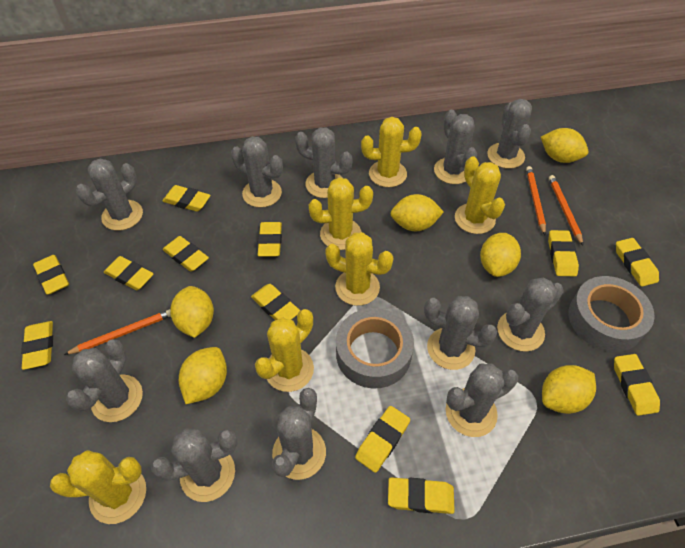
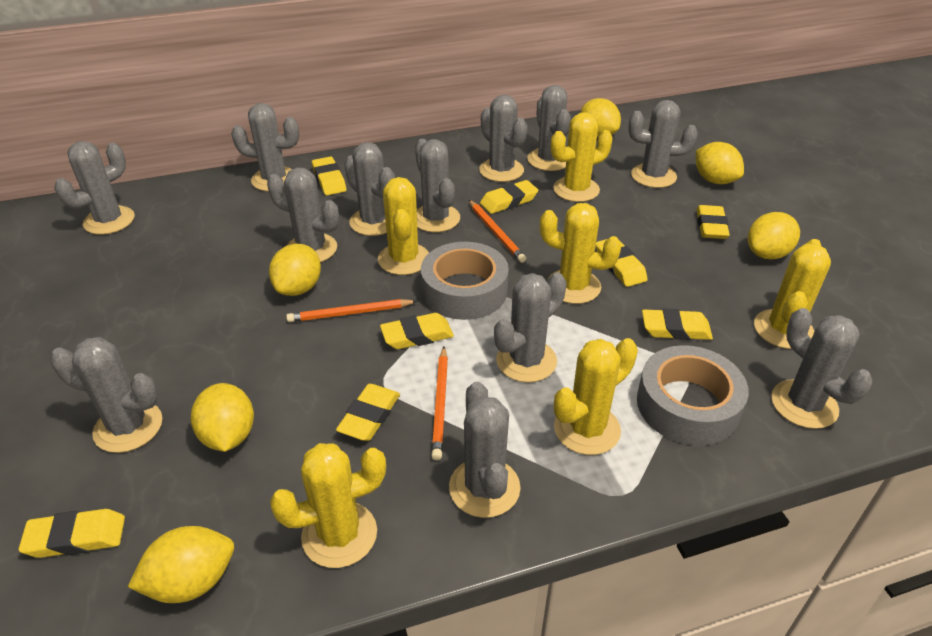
grey cactus: 11 -> 12
yellow eraser: 12 -> 8

